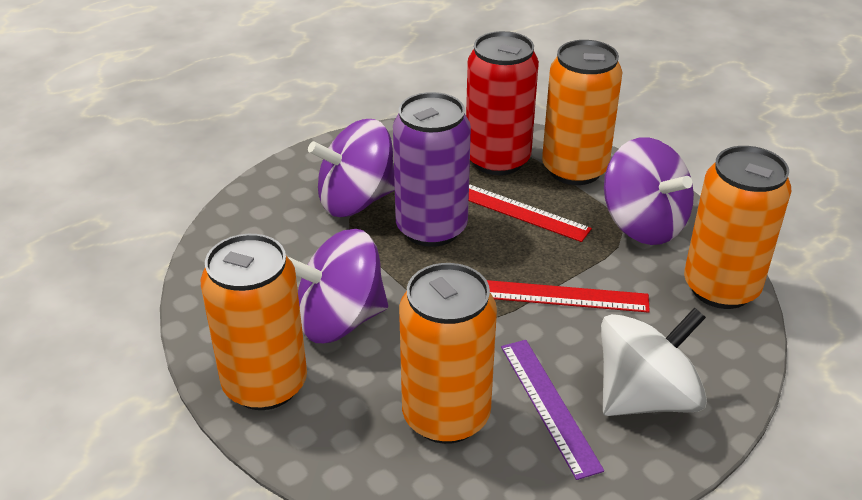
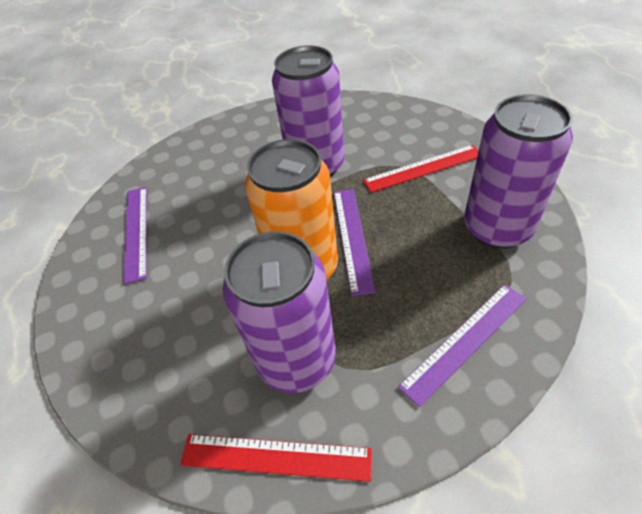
orange can: 4 -> 1
purple can: 1 -> 3
purple ruler: 1 -> 3
purple spinning top: 3 -> 0
red can: 1 -> 0
white spinning top: 1 -> 0

